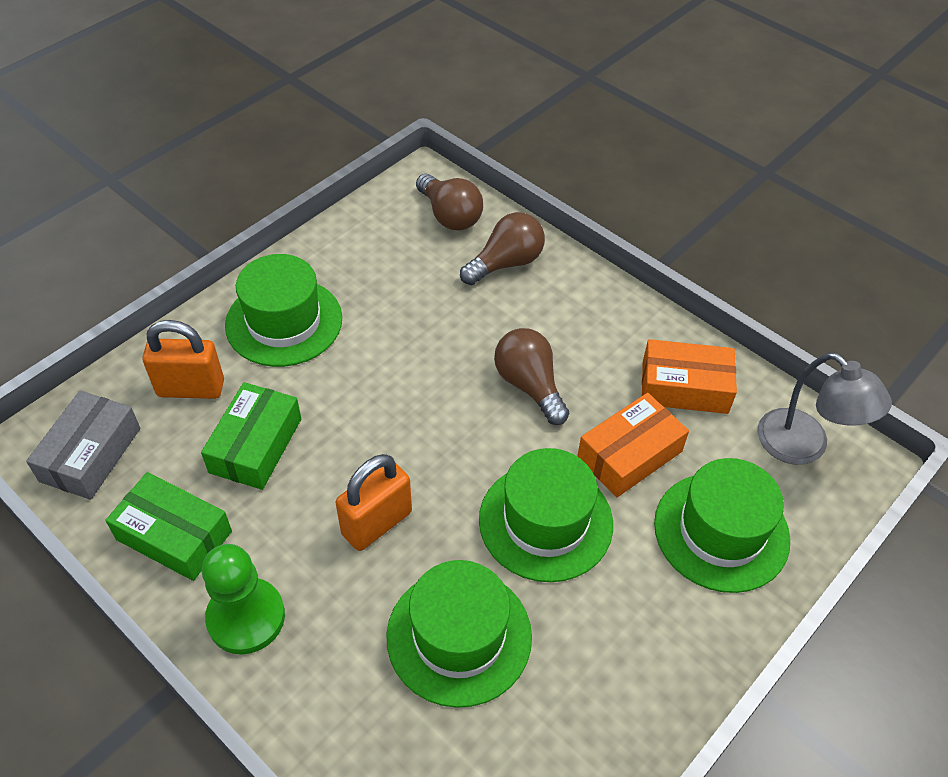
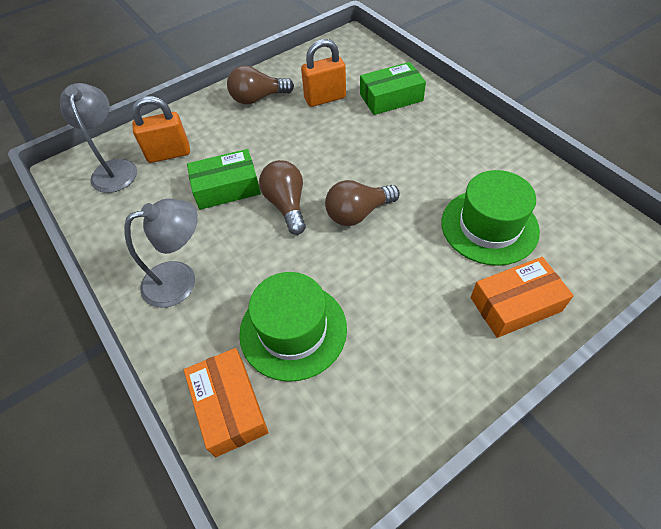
green hat: 4 -> 2
green pawn: 1 -> 0
grey box: 1 -> 0
grey lamp: 1 -> 2

